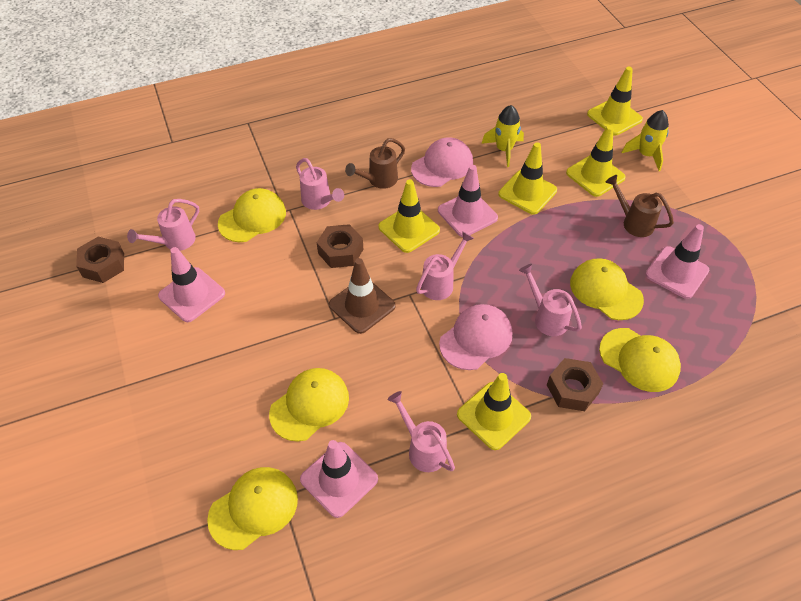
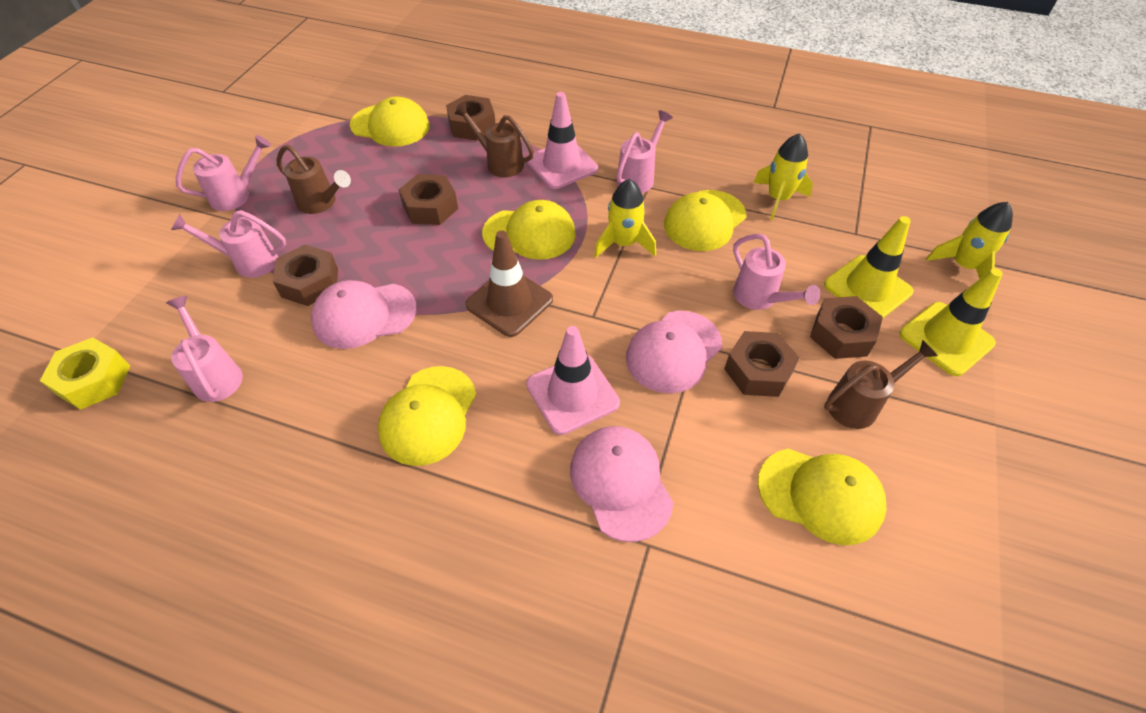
brown nut: 3 -> 5
brown watering can: 2 -> 3
pink cap: 2 -> 3
pink traffic cone: 4 -> 2
yellow nut: 0 -> 1
yellow rocket: 2 -> 3
yellow traffic cone: 5 -> 2

